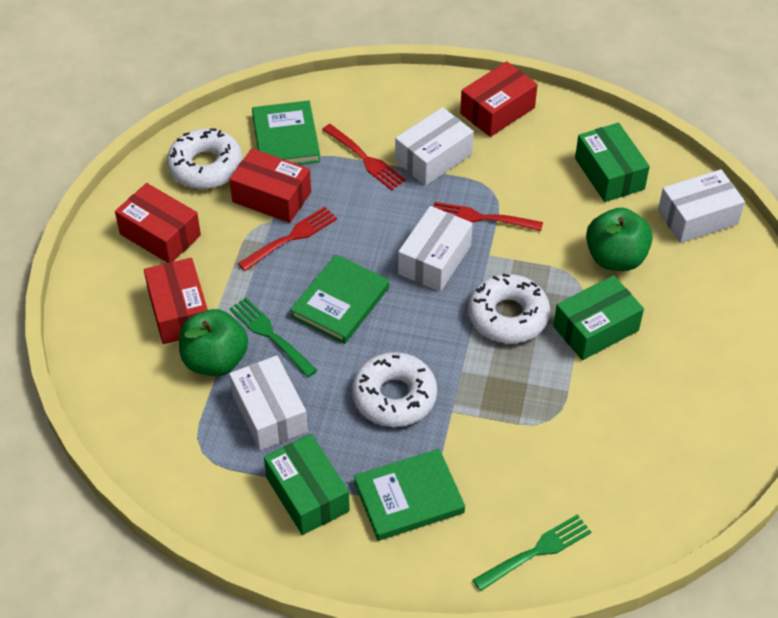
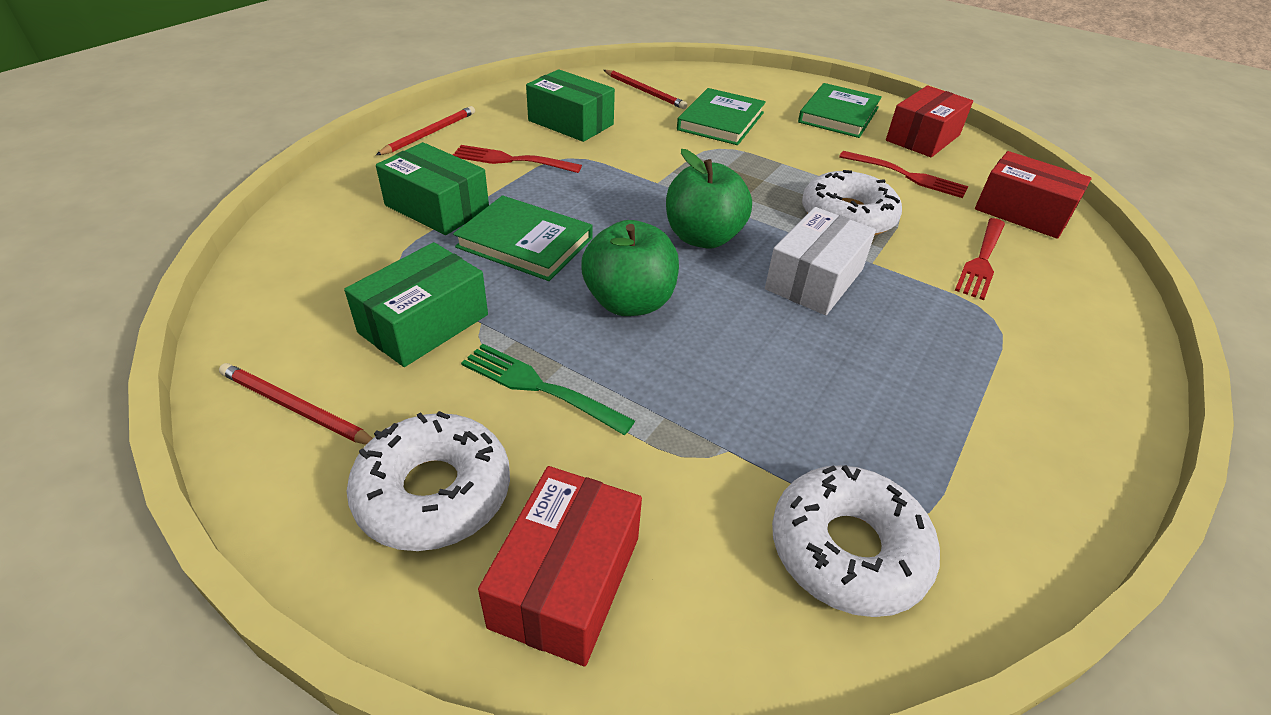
green fork: 2 -> 1
red box: 4 -> 3
red pencil: 0 -> 3
white box: 4 -> 1

